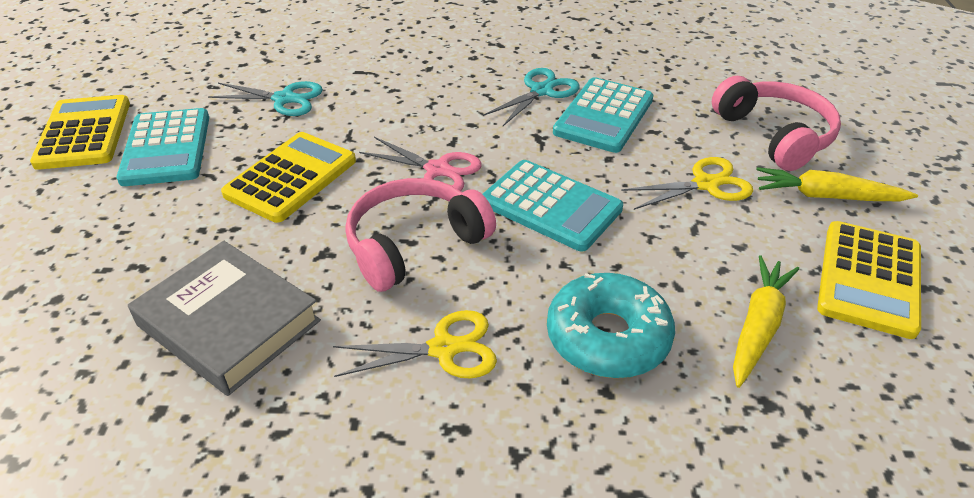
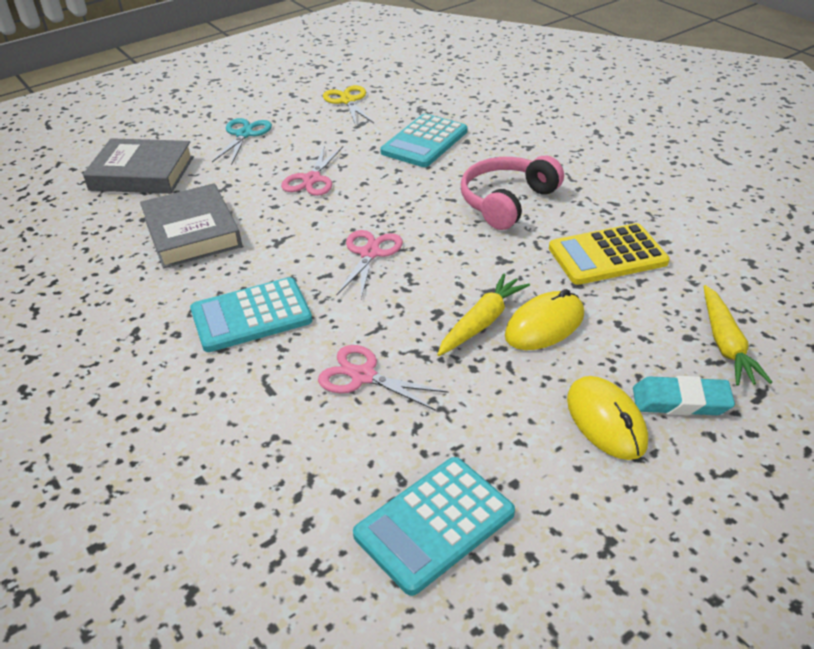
grey book: 1 -> 2
pink headphones: 2 -> 1
pink scissors: 1 -> 3
turquoise donut: 1 -> 0
turquoise eraser: 0 -> 1
turquoise scissors: 2 -> 1
yellow calculator: 3 -> 1
yellow mouse: 0 -> 2
yellow scissors: 2 -> 1

